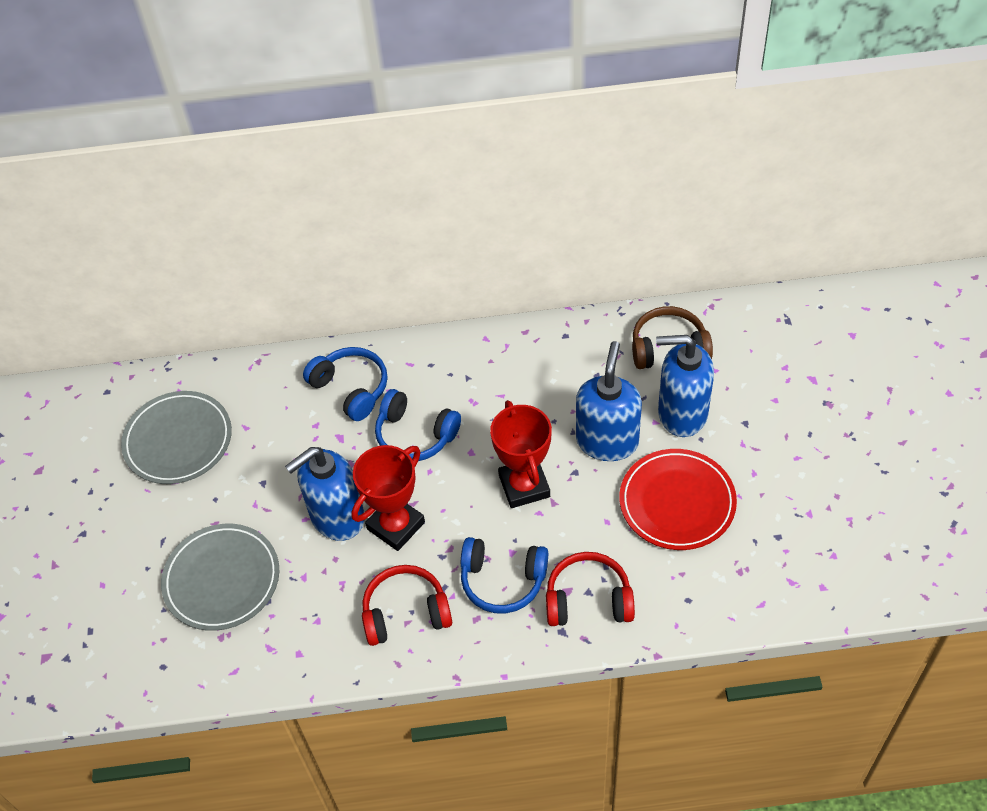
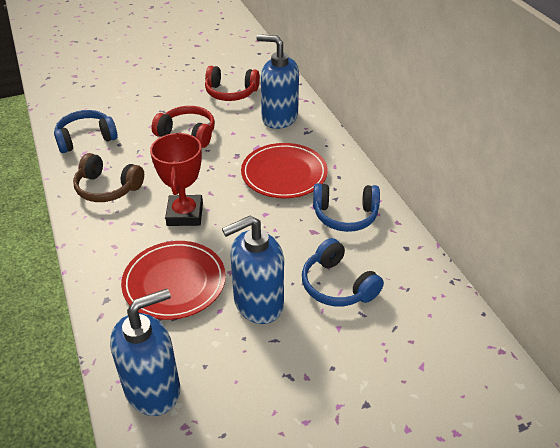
grey plate: 2 -> 0
red plate: 1 -> 2
red trophy: 2 -> 1

